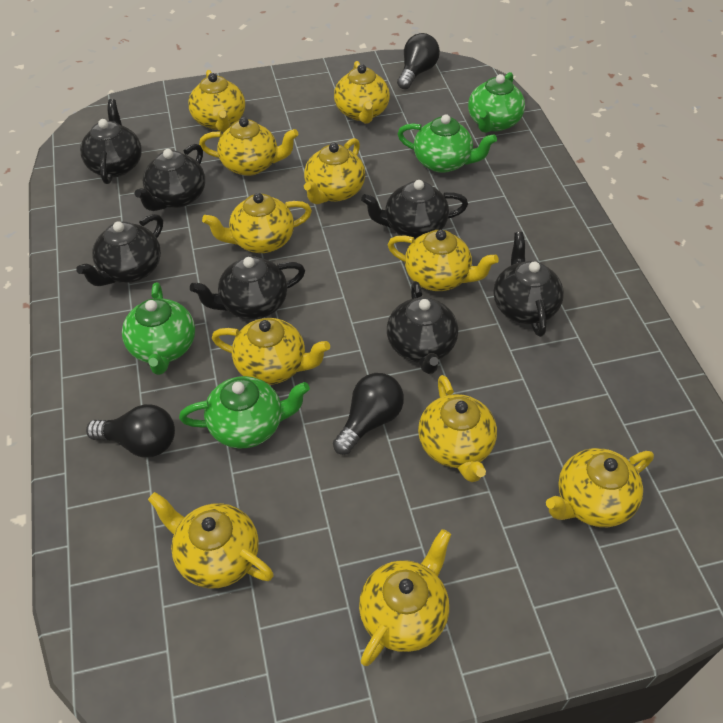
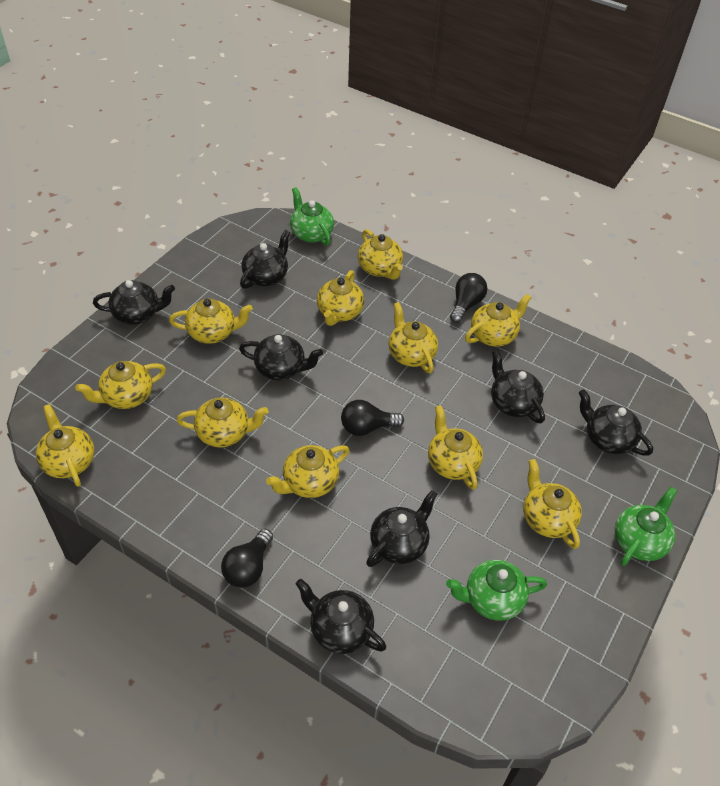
green teapot: 4 -> 3

